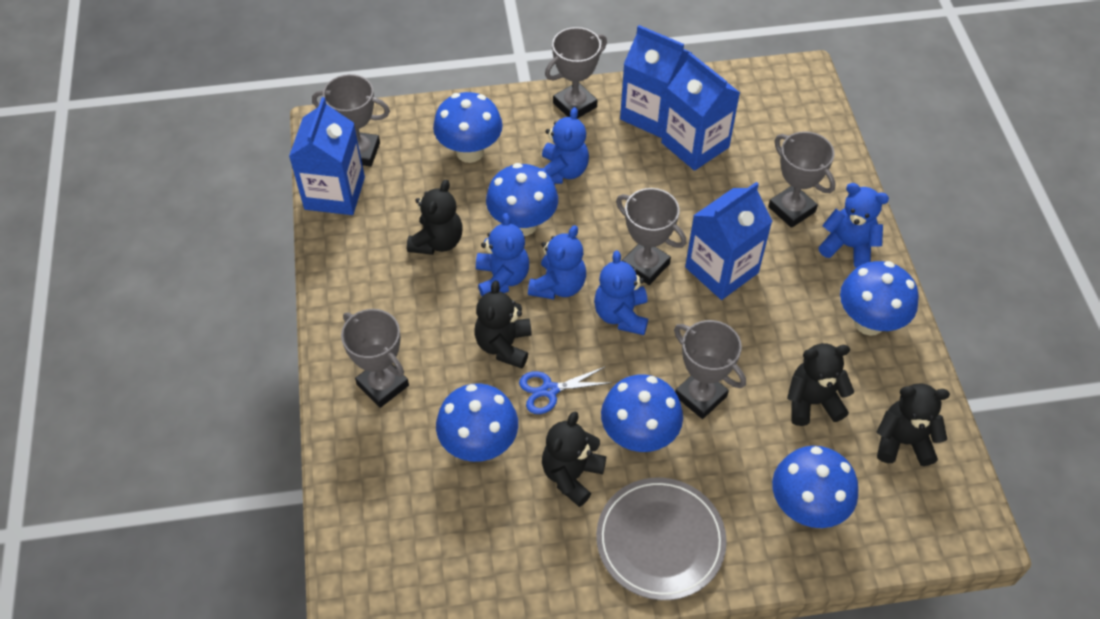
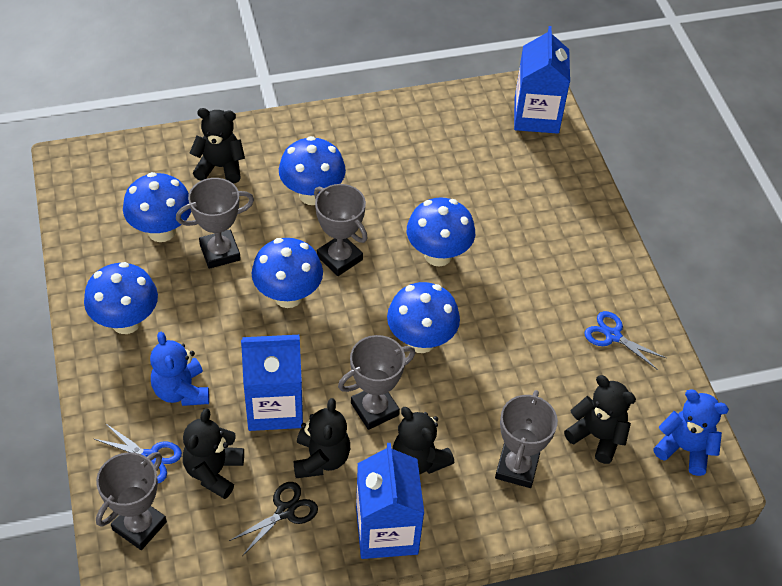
black scissors: 0 -> 1
blue carton: 4 -> 3
blue scissors: 1 -> 2
blue teddy bear: 5 -> 2
grey plate: 1 -> 0
grey trophy: 6 -> 5

